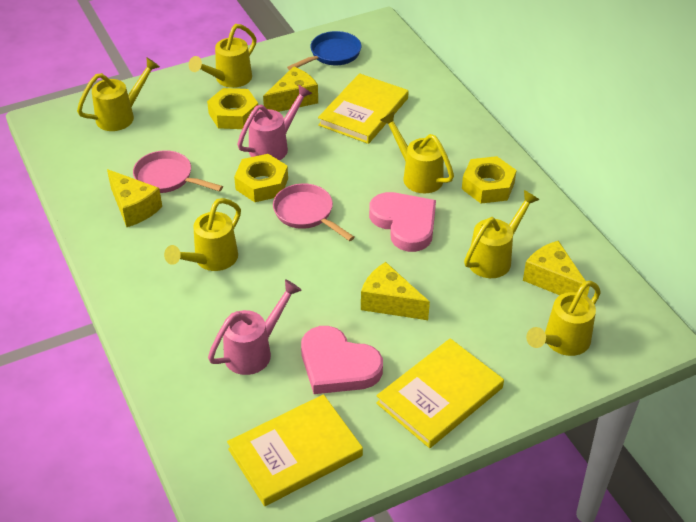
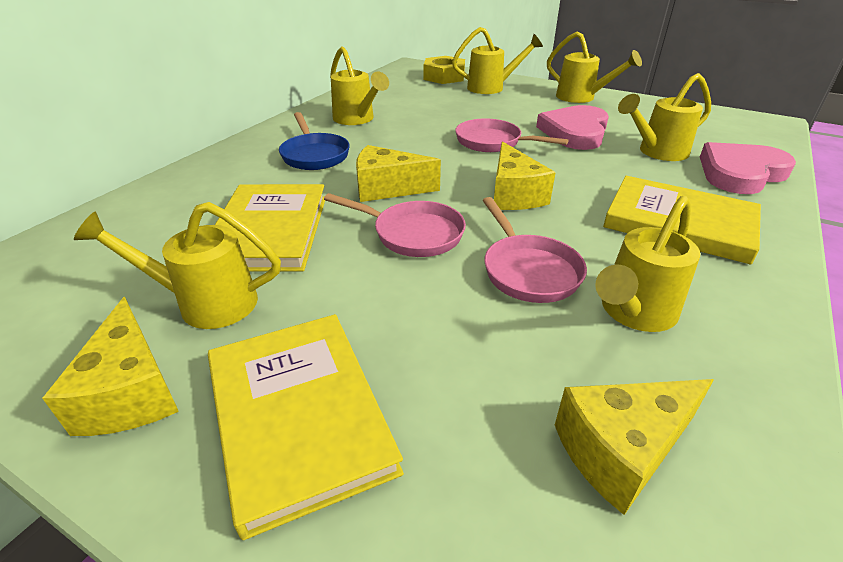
pink pan: 2 -> 3
pink watering can: 2 -> 0
yellow nut: 3 -> 1

